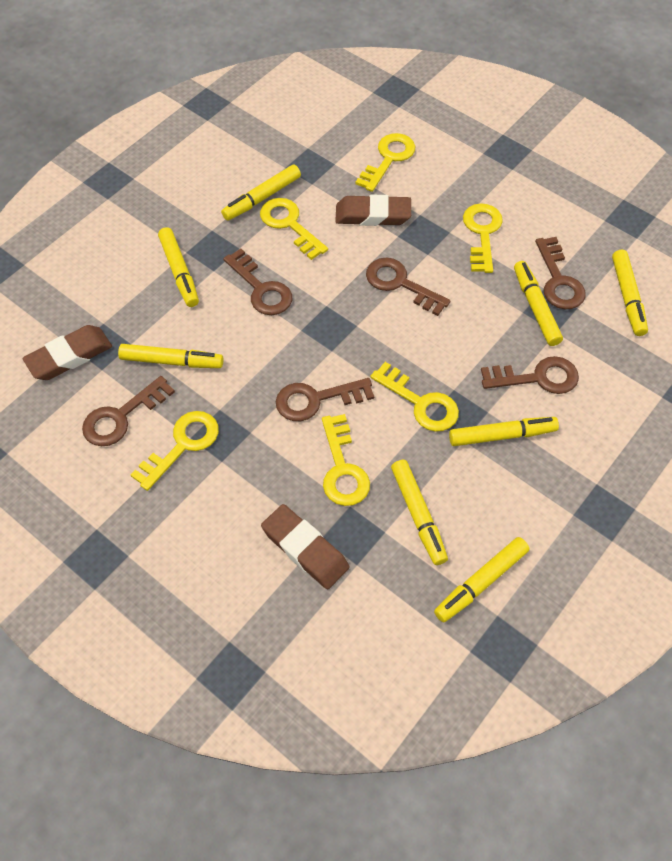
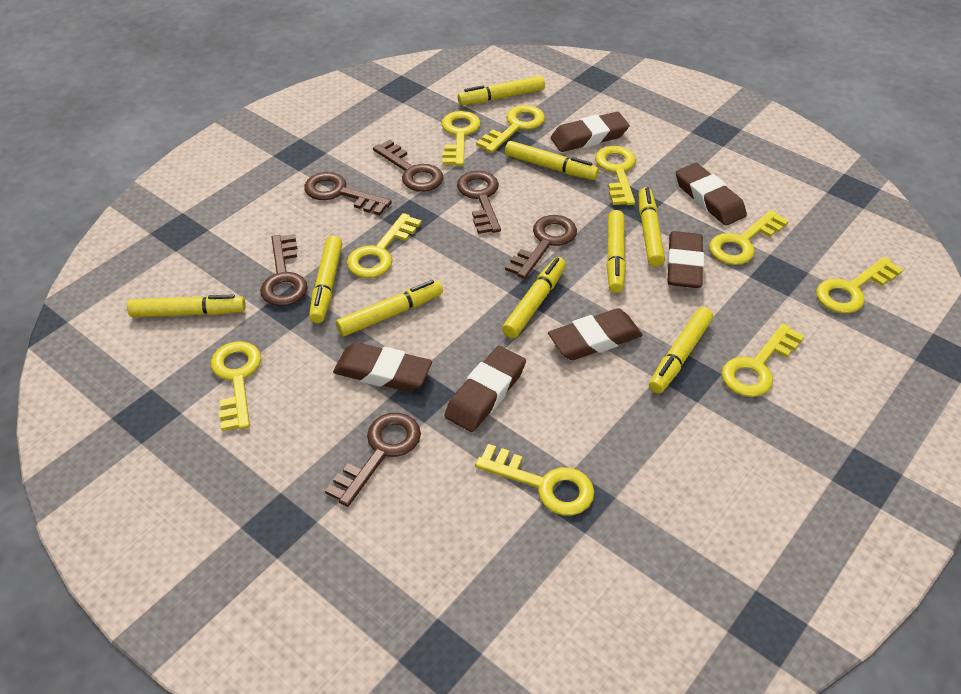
brown eraser: 3 -> 6
yellow key: 6 -> 9
yellow marker: 8 -> 9

